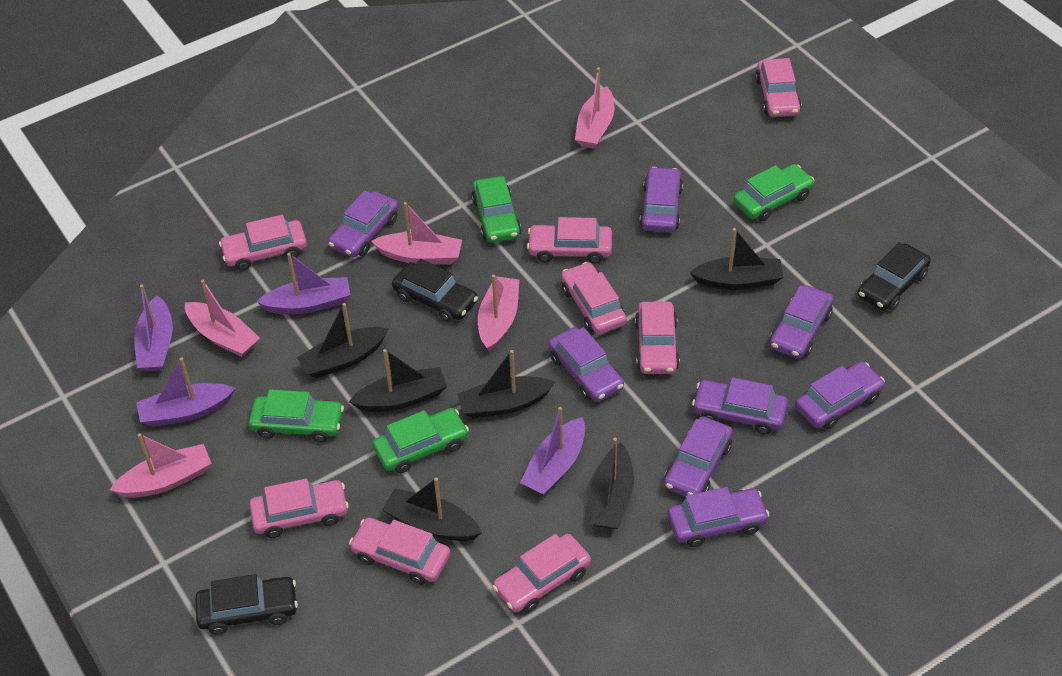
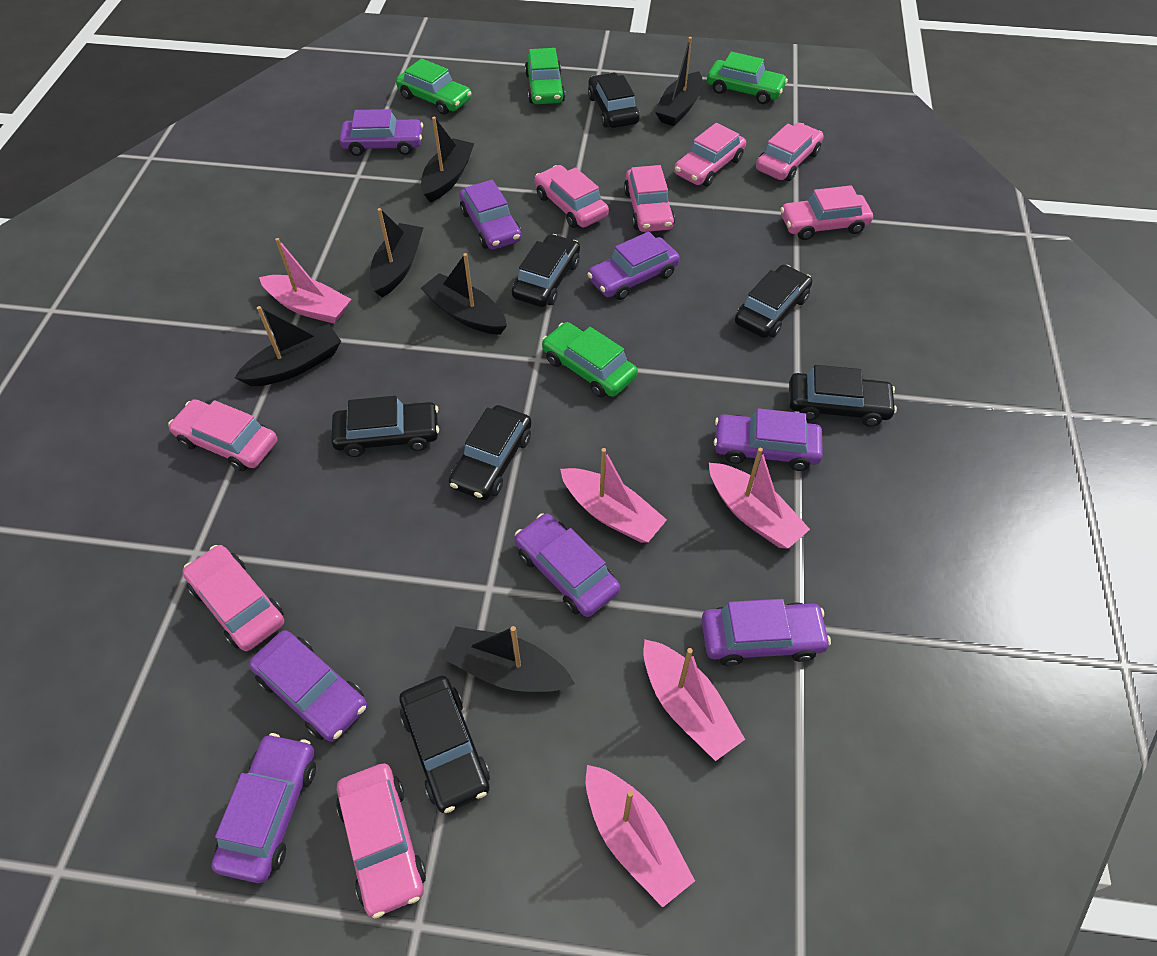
black car: 3 -> 7
purple boat: 4 -> 0

